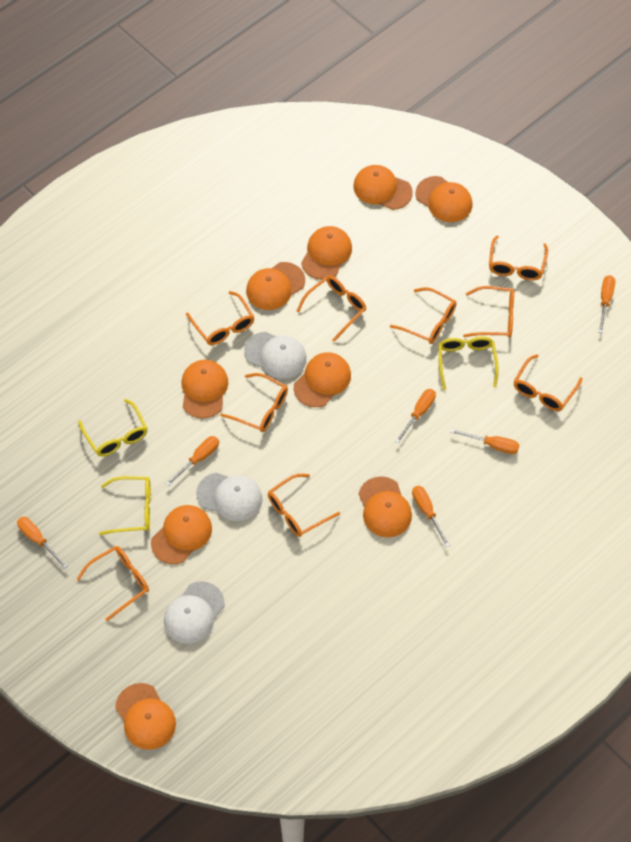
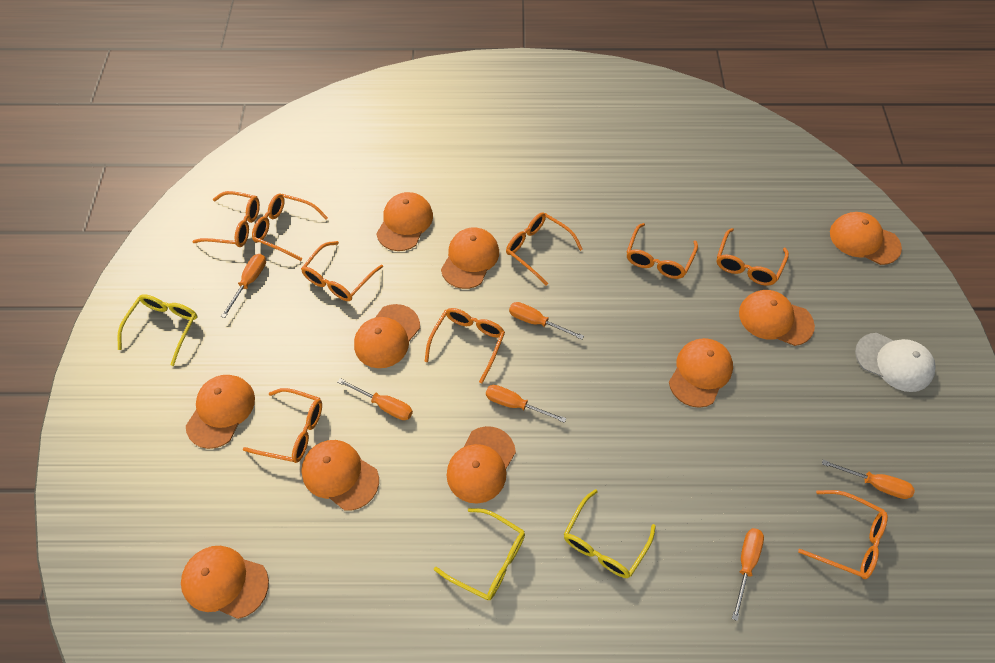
orange cap: 9 -> 10
white cap: 3 -> 1

